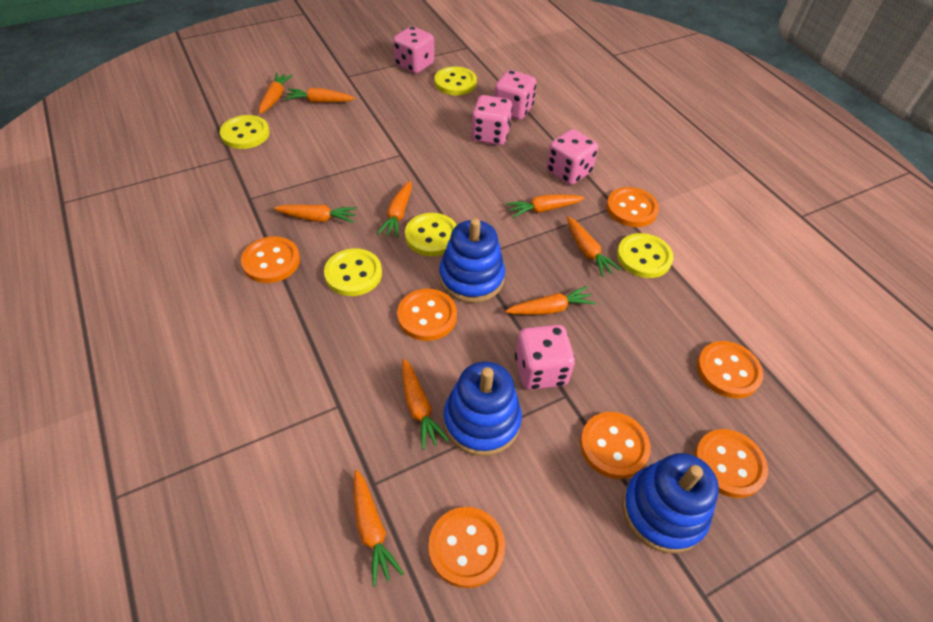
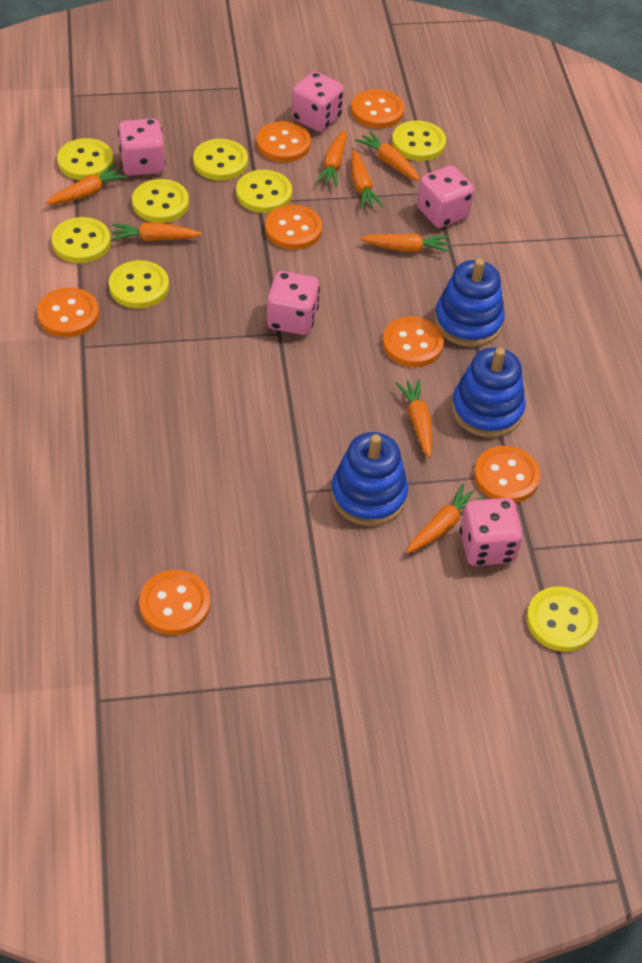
orange carrot: 9 -> 8
yellow button: 5 -> 8

